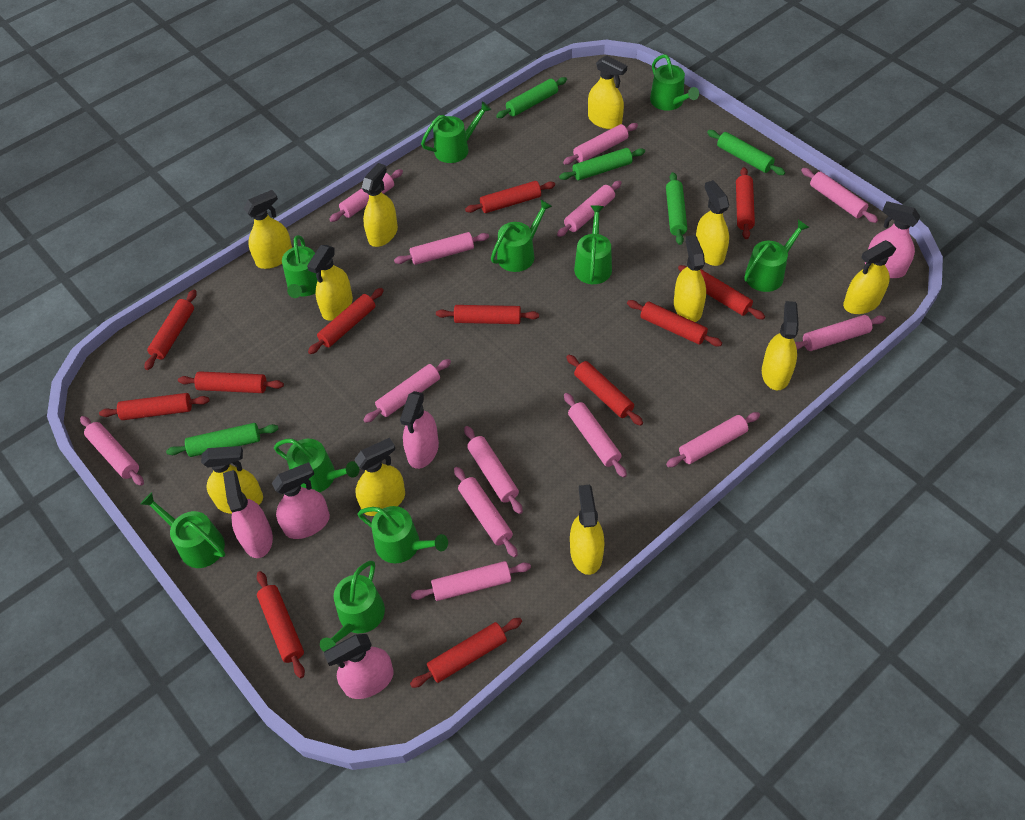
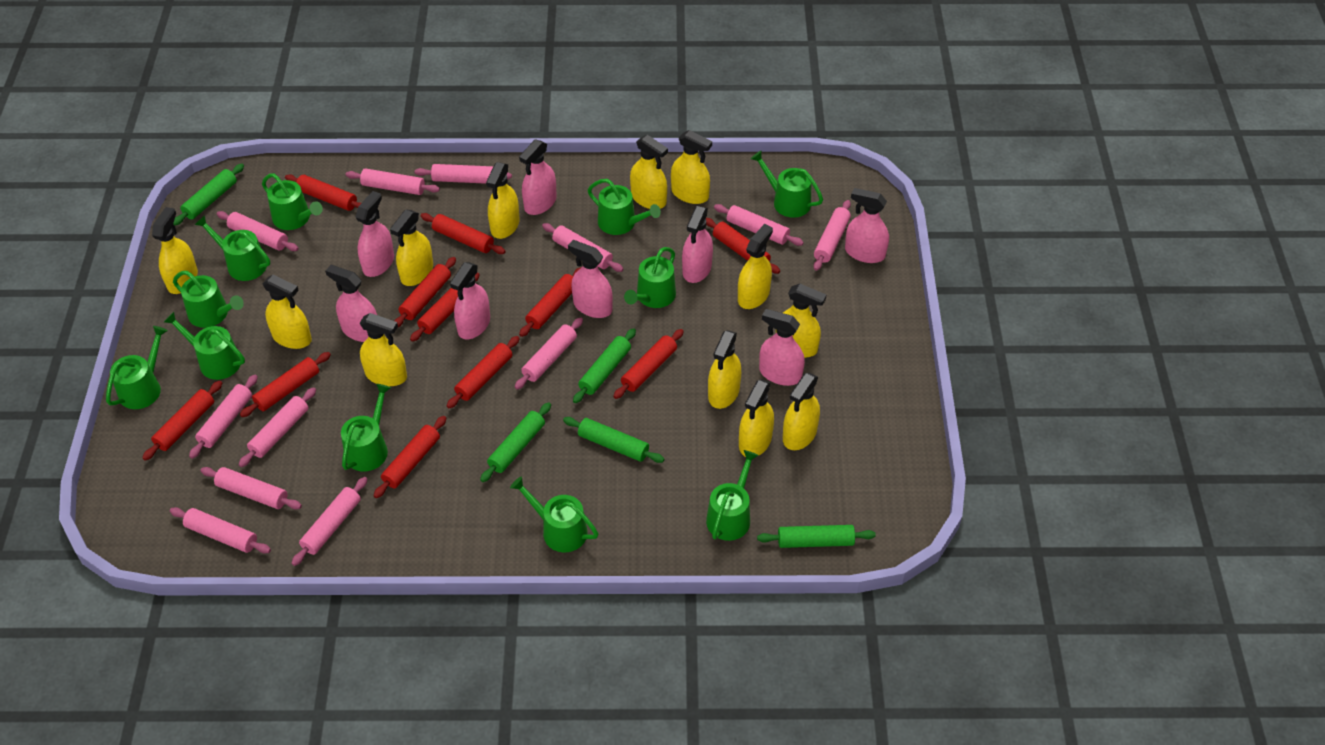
green watering can: 10 -> 11
pink rolling pin: 13 -> 12
pink spray bottle: 5 -> 8
red rolling pin: 12 -> 11
yellow spray bottle: 11 -> 12

